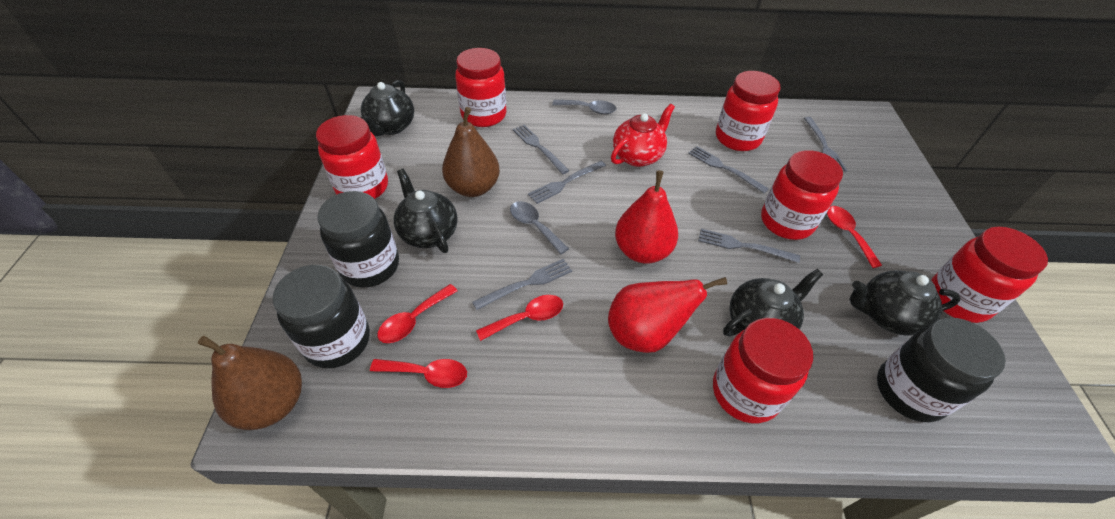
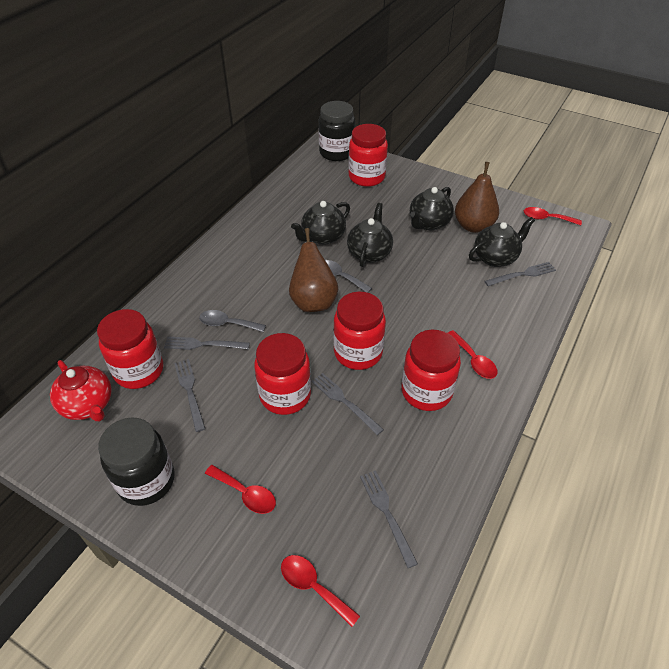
black jar: 3 -> 2
grey fork: 6 -> 5
red jar: 6 -> 5
red pear: 2 -> 0

